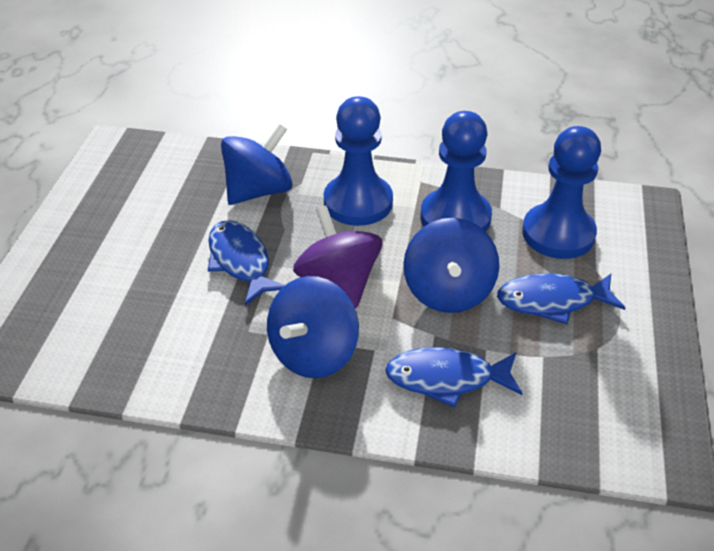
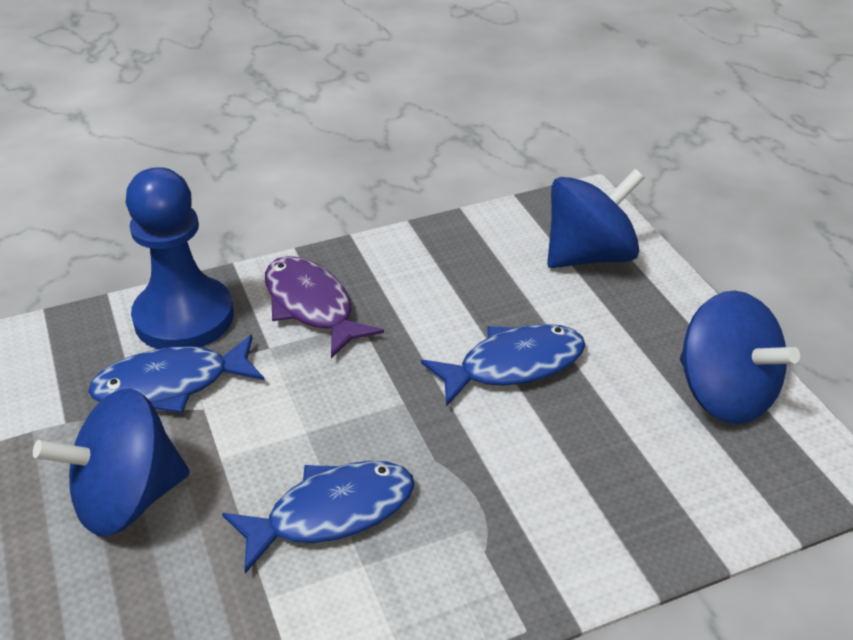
blue pawn: 3 -> 1
purple fish: 0 -> 1
purple spinning top: 1 -> 0

